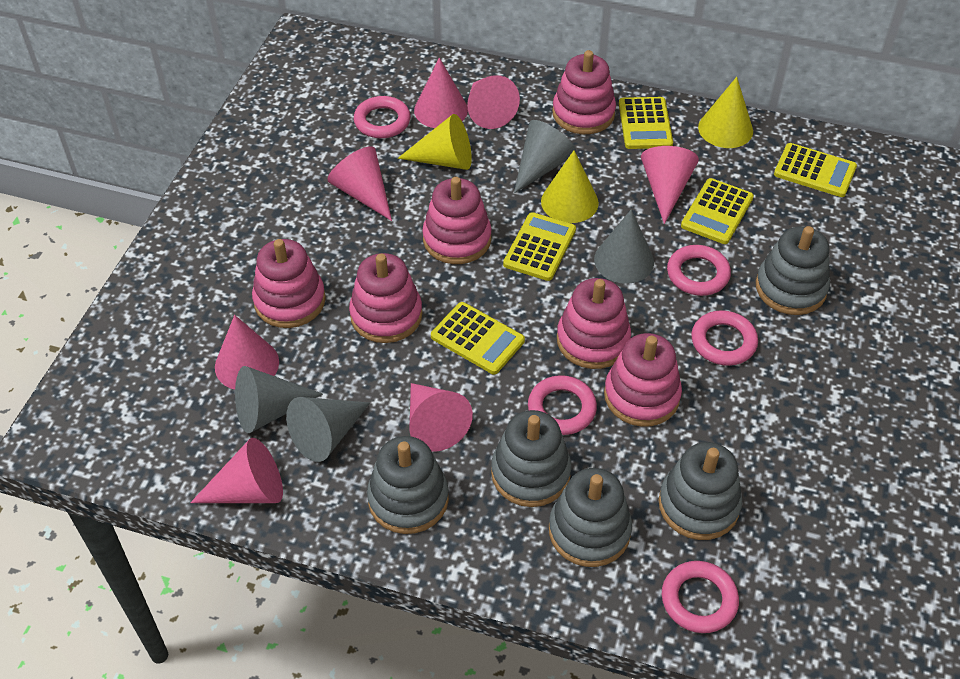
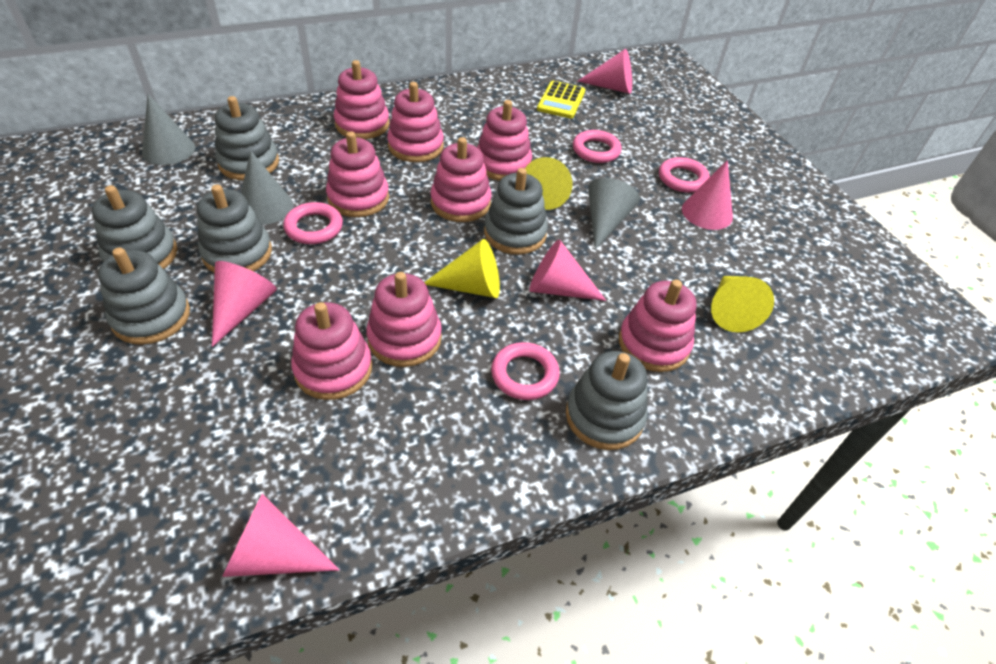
grey cone: 4 -> 3
grey stacking toy: 5 -> 6
pink cone: 7 -> 5
pink ring: 5 -> 4
pink stacking toy: 6 -> 8
yellow calculator: 5 -> 1

